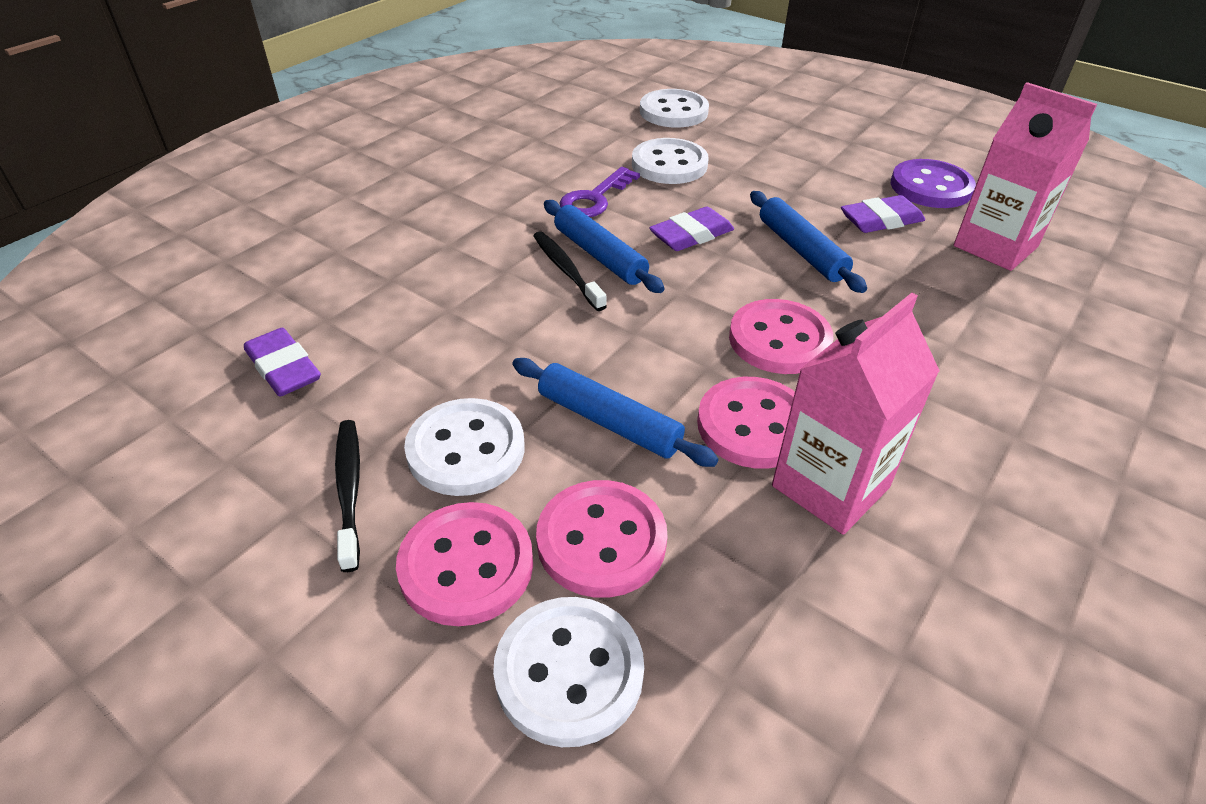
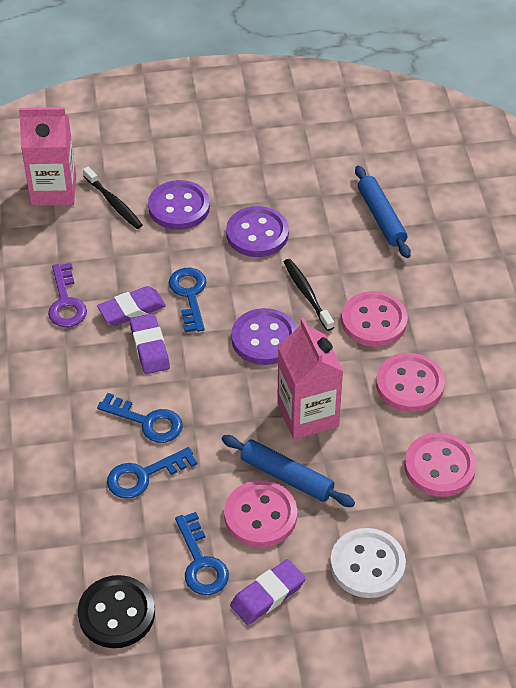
black button: 0 -> 1
blue key: 0 -> 4
blue rolling pin: 3 -> 2
purple button: 1 -> 3
white button: 4 -> 1

